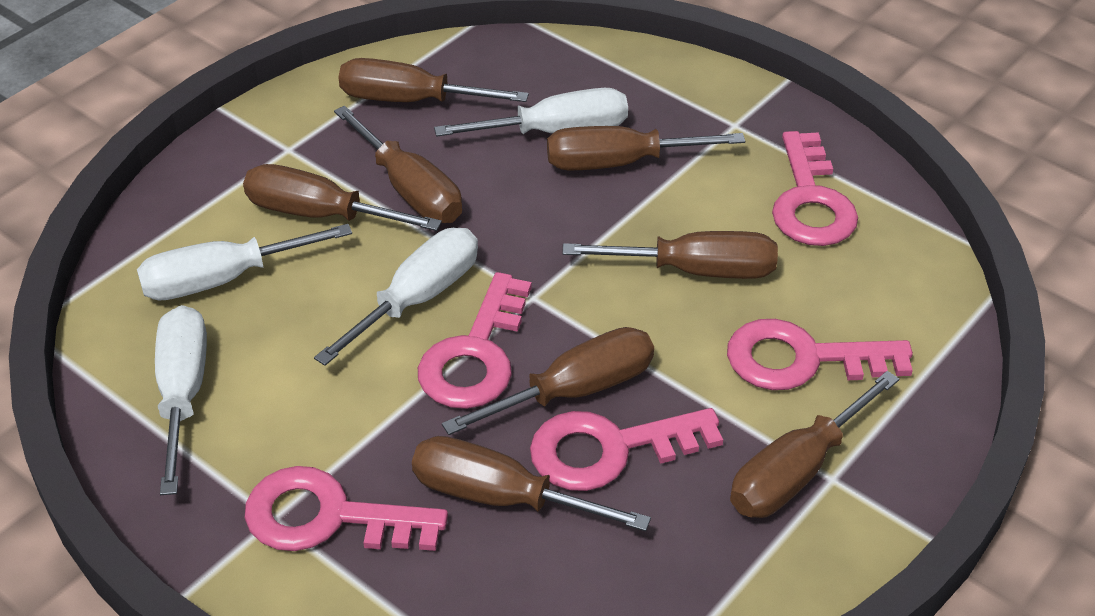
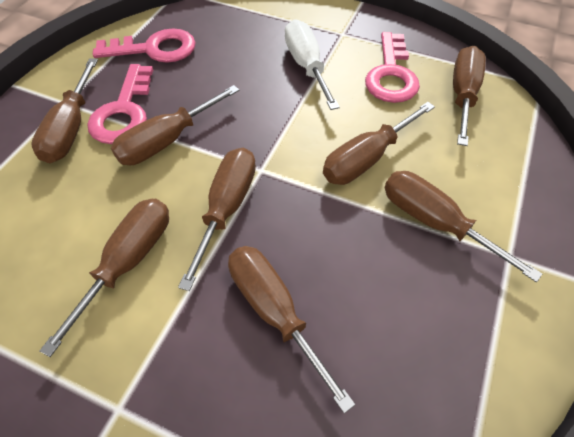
pink key: 5 -> 3
white screwdriver: 4 -> 1

